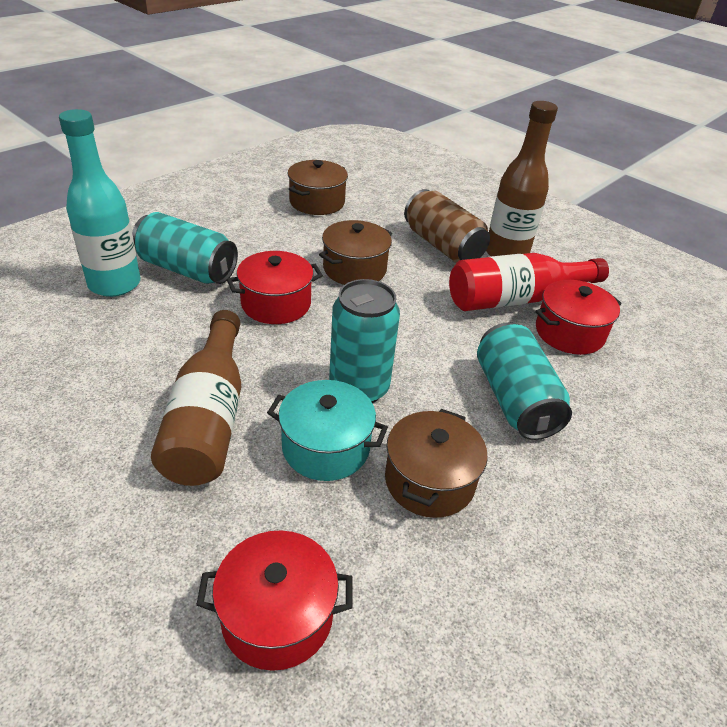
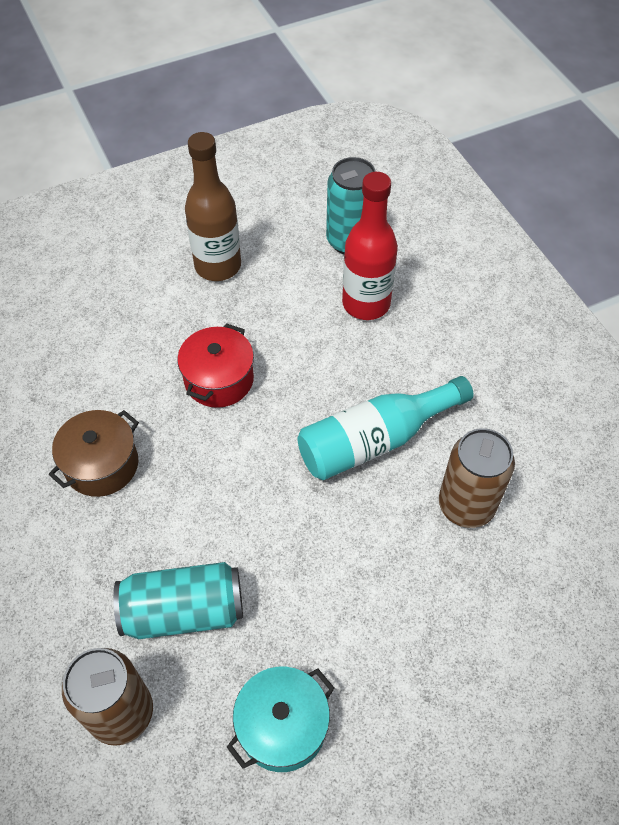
brown bottle: 2 -> 1
brown can: 1 -> 2
brown pot: 3 -> 1
red pot: 3 -> 1
turquoise can: 3 -> 2

